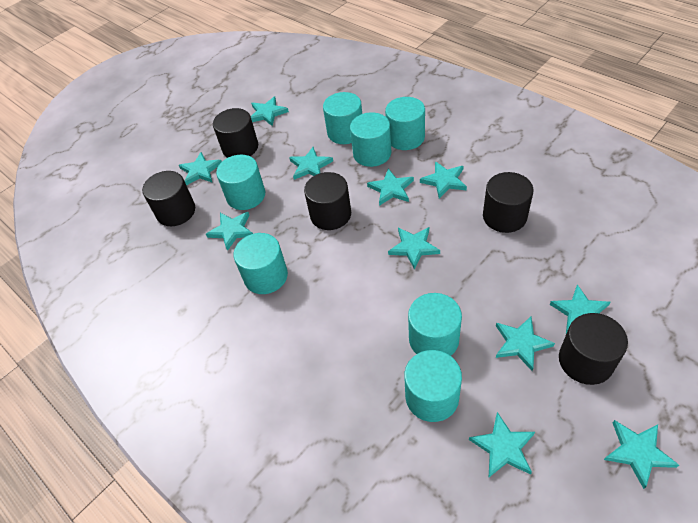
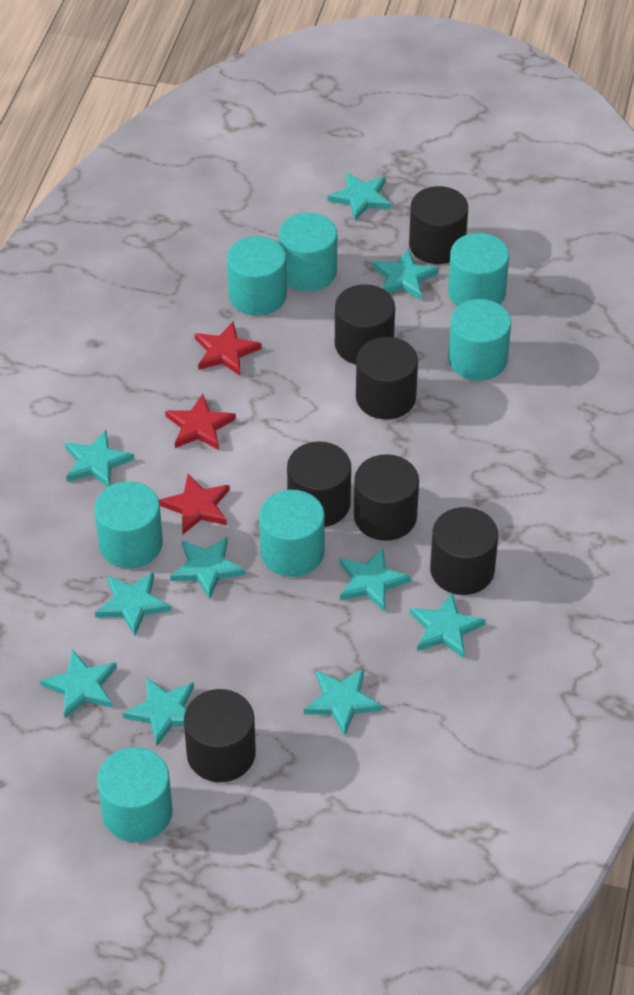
black cylinder: 5 -> 7
red star: 0 -> 3
turquoise star: 11 -> 10

